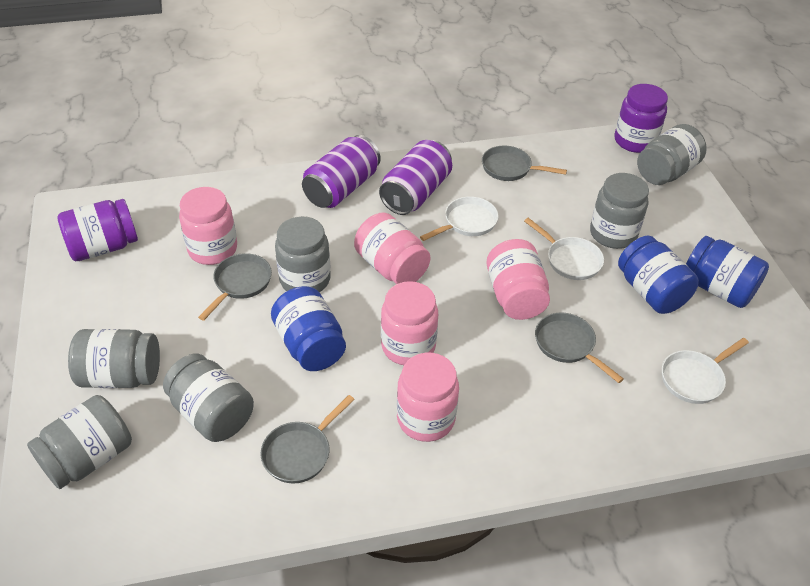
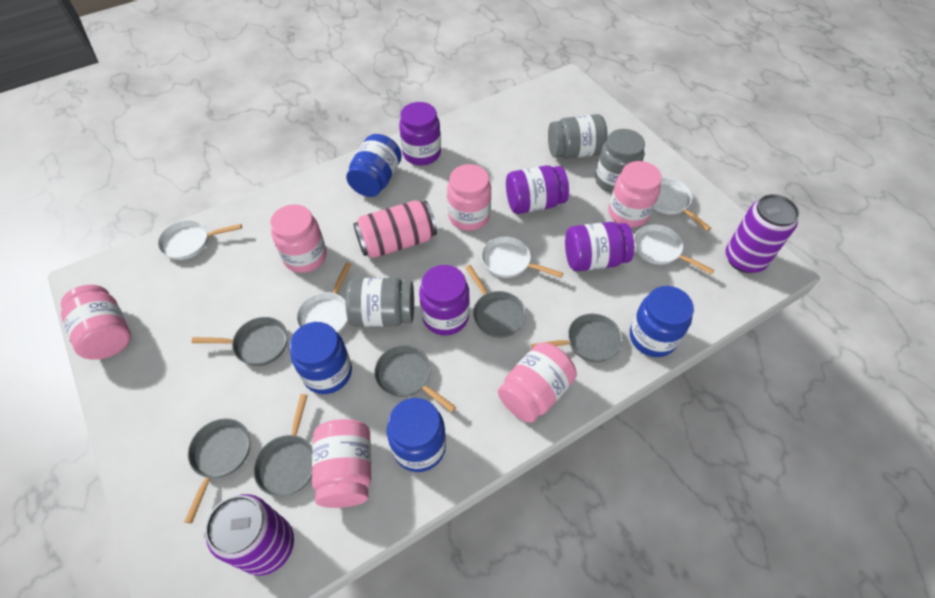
blue jar: 3 -> 4
grey jar: 6 -> 3
grey pan: 4 -> 6
pink can: 0 -> 1
pink jar: 5 -> 6
purple jar: 2 -> 4
white pan: 3 -> 5

